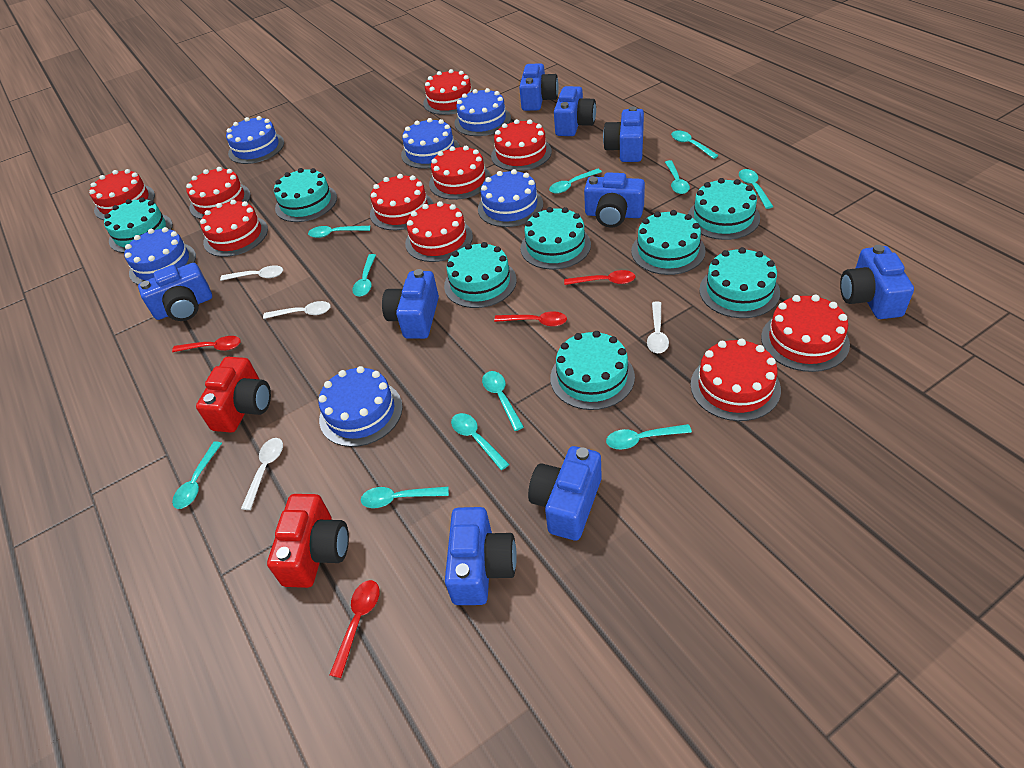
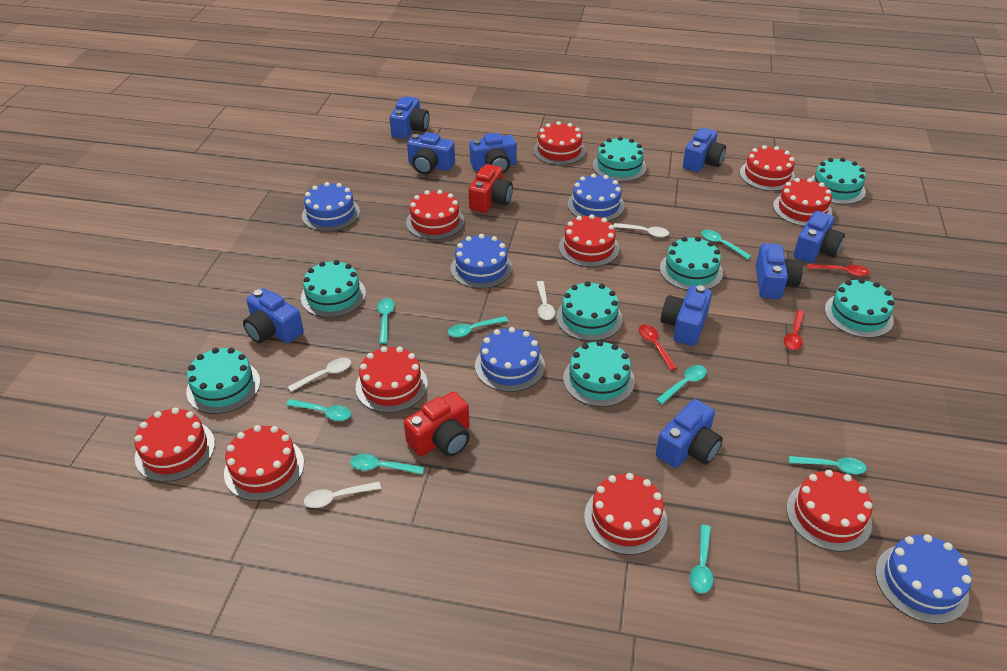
blue cake: 6 -> 5
red spoon: 4 -> 3
turquoise spoon: 11 -> 8

